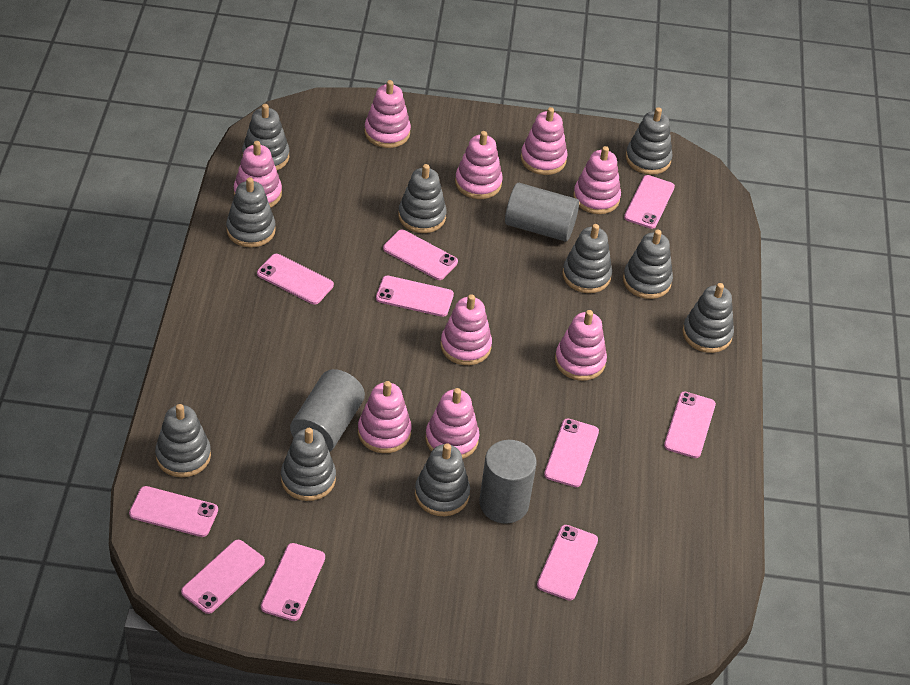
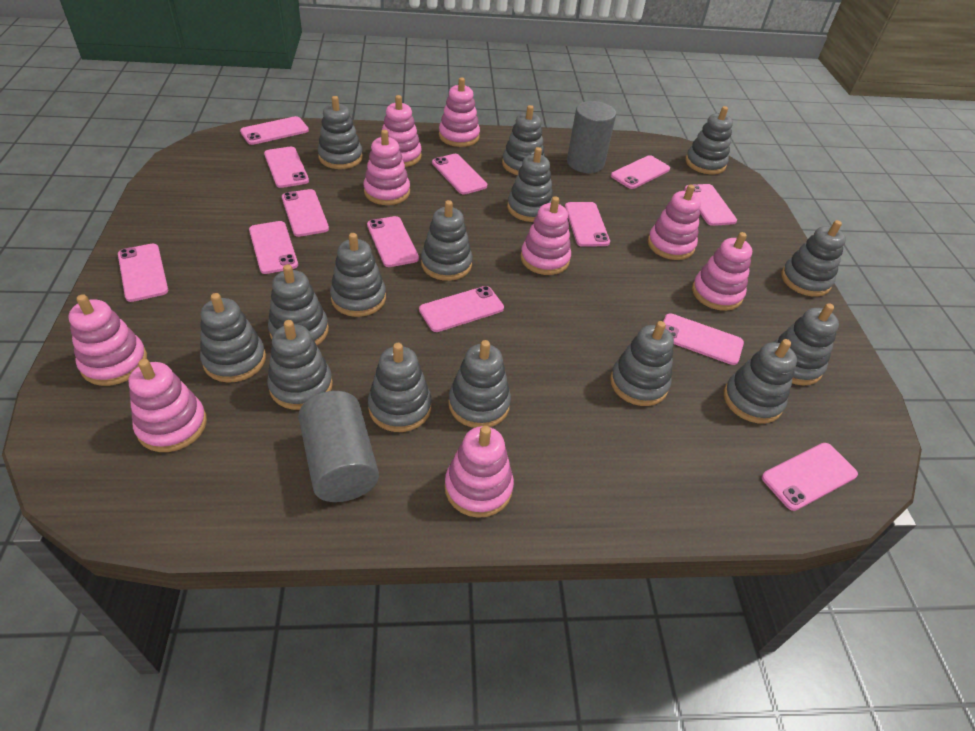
grey cylinder: 3 -> 2
grey stacking toy: 10 -> 15
pink phone: 10 -> 13

